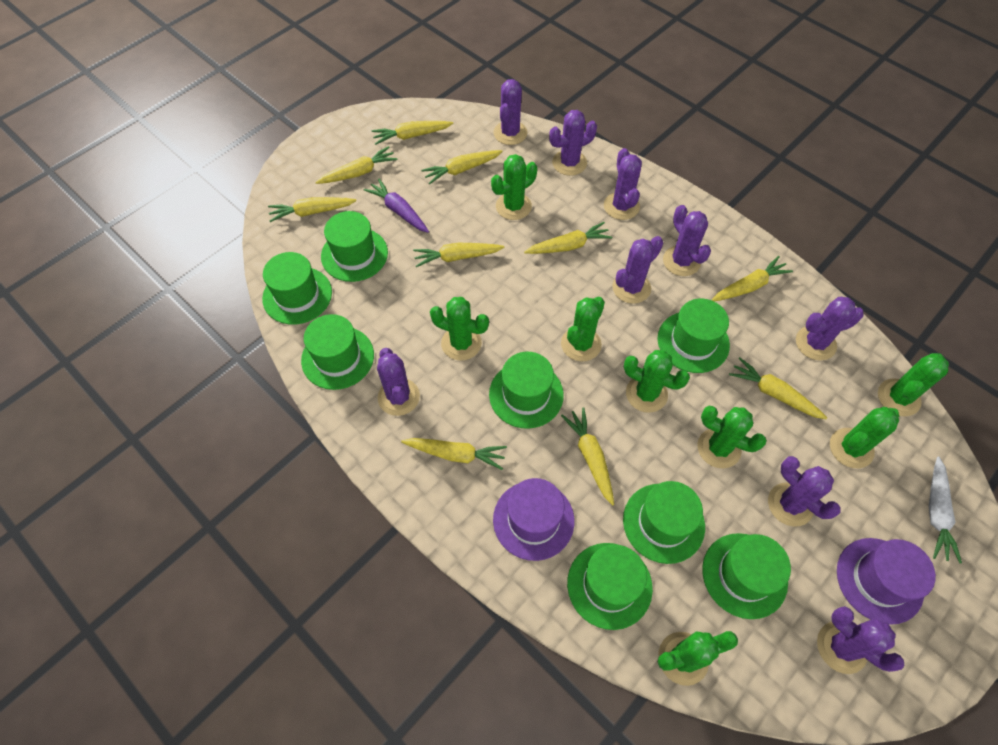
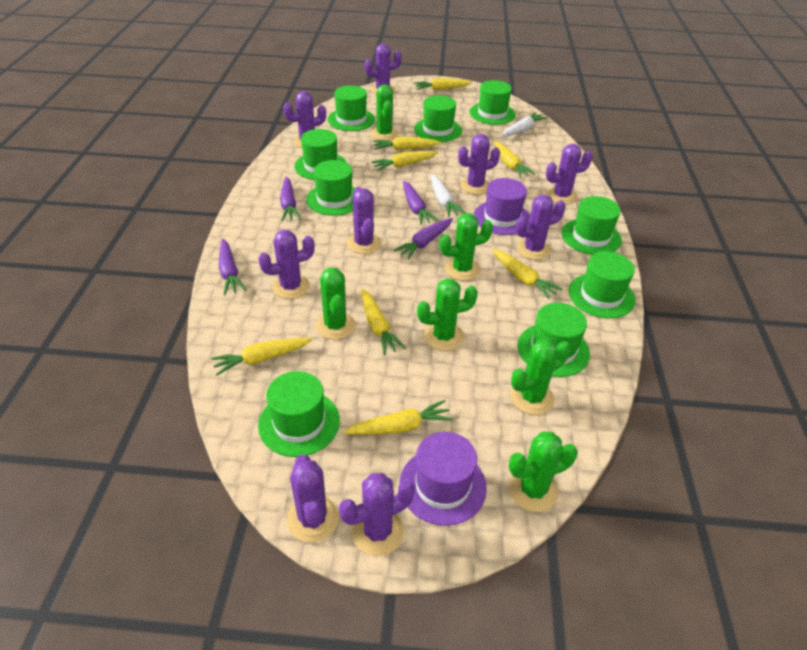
green cactus: 8 -> 6
green hat: 8 -> 9
purple carrot: 1 -> 4
white carrot: 1 -> 2
yellow carrot: 10 -> 8

